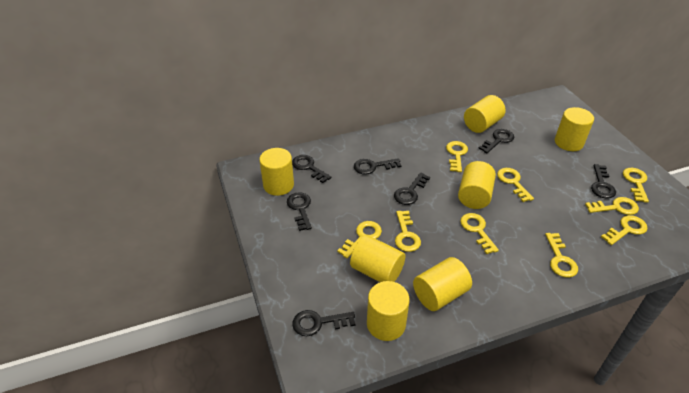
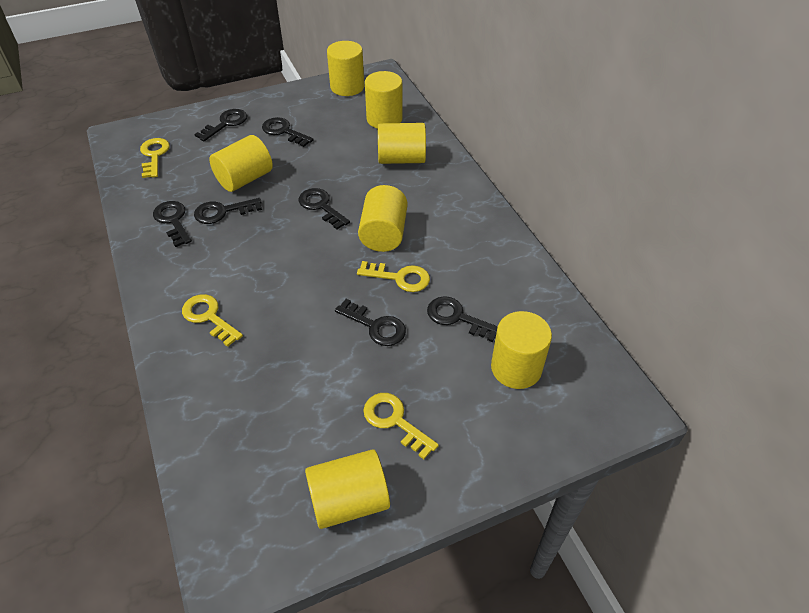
yellow key: 9 -> 4

